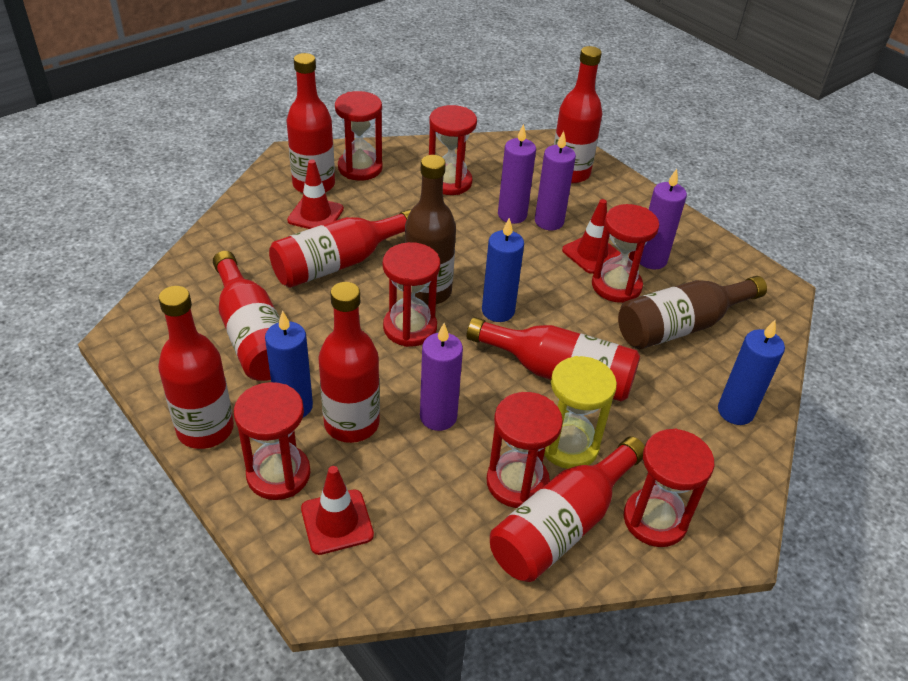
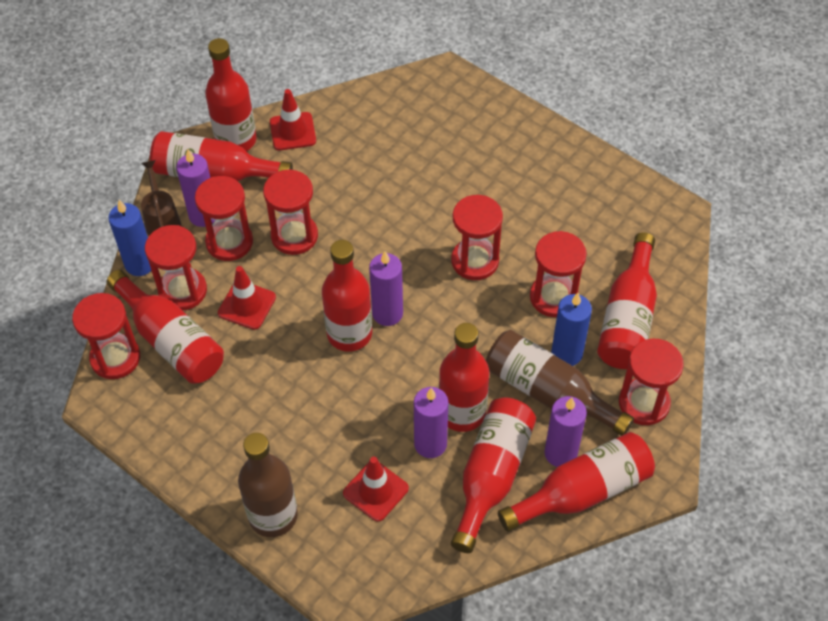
blue candle: 3 -> 2
brown watering can: 0 -> 1
yellow hourglass: 1 -> 0

